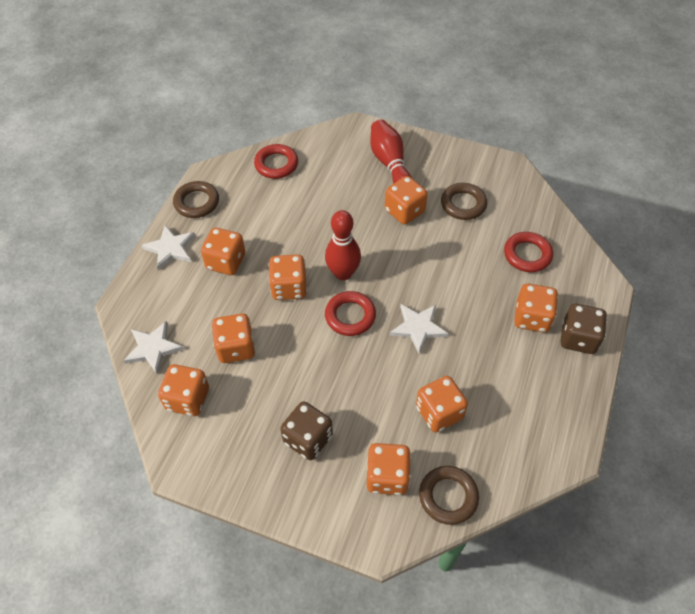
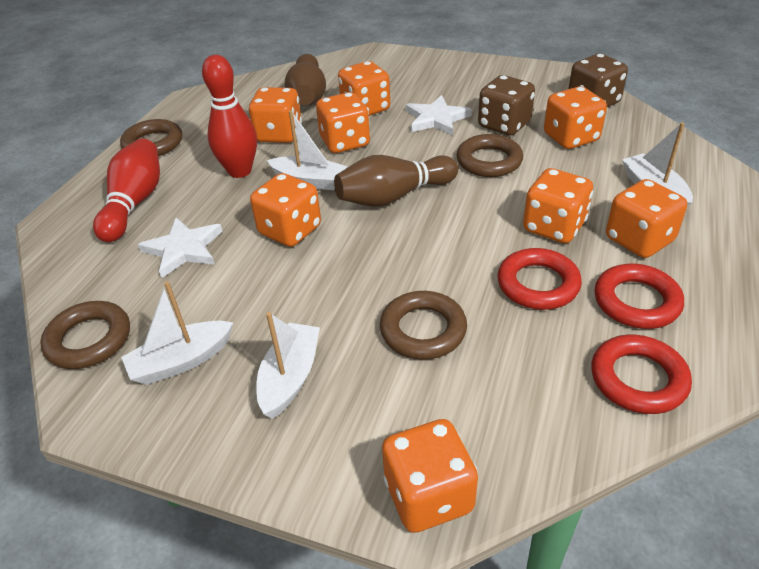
brown bowling pin: 0 -> 2
brown ring: 3 -> 4
white boat: 0 -> 4
white star: 3 -> 2

